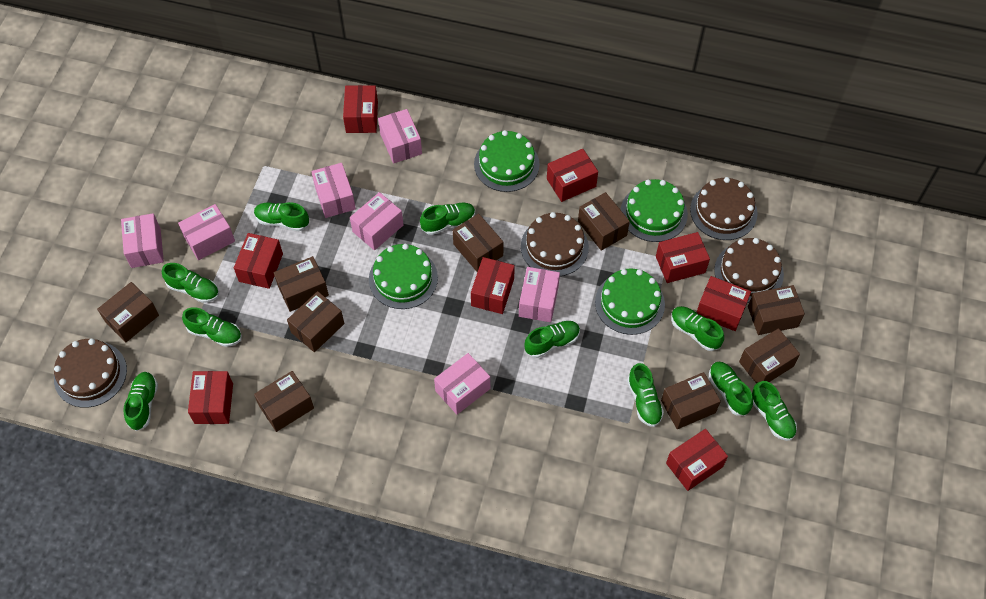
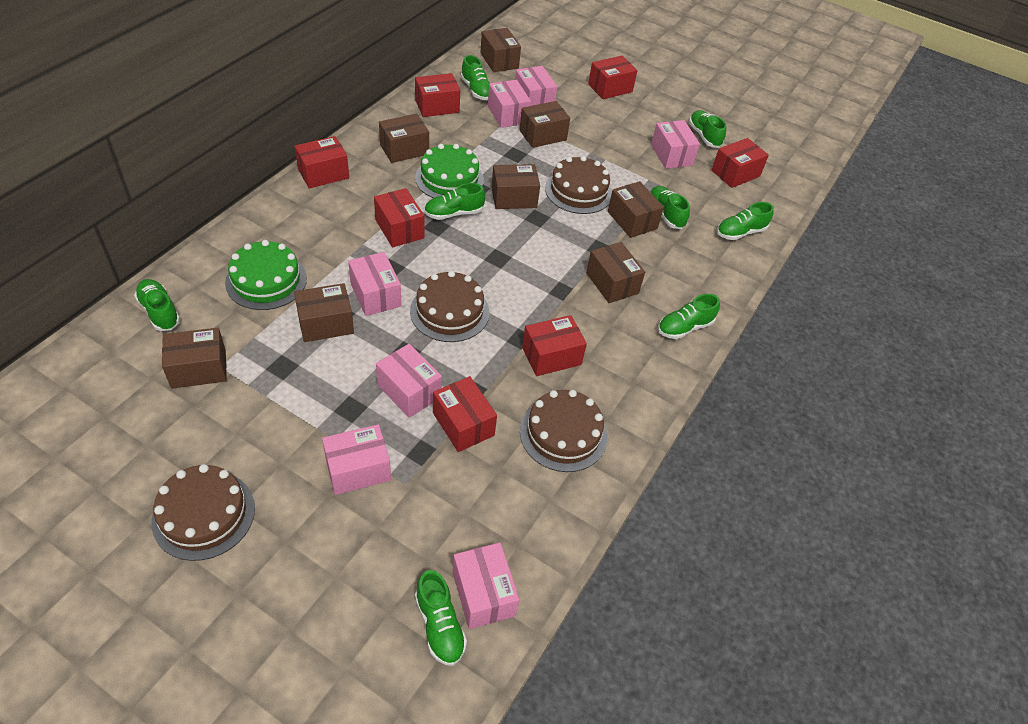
brown box: 9 -> 8
green cake: 4 -> 2
green shoe: 10 -> 8
red box: 8 -> 7

